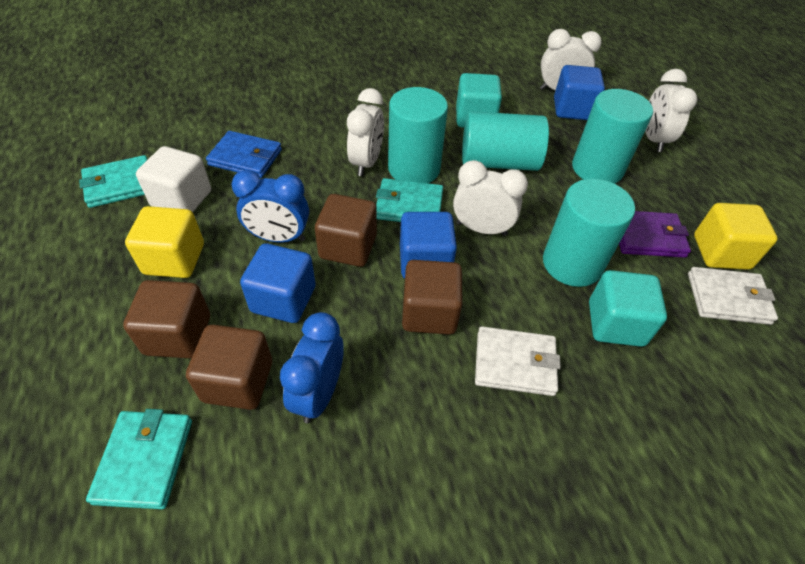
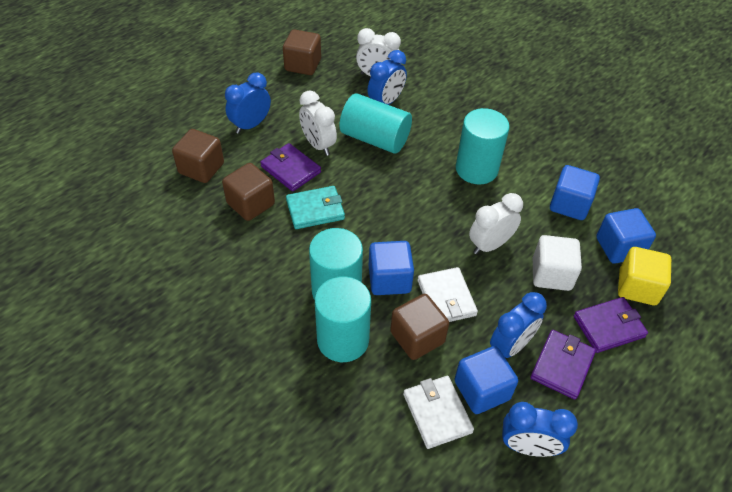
blue clock: 2 -> 4
blue cube: 3 -> 4
blue wallet: 1 -> 0
purple wallet: 1 -> 3
turquoise cube: 2 -> 0
turquoise wallet: 3 -> 1
white clock: 4 -> 3
yellow cube: 2 -> 1

